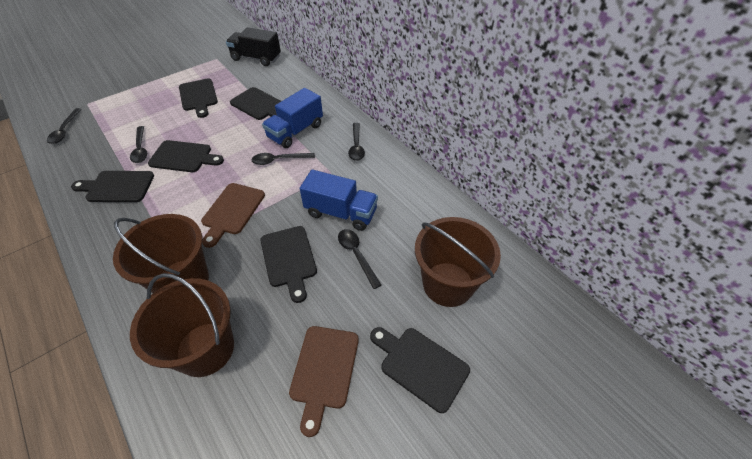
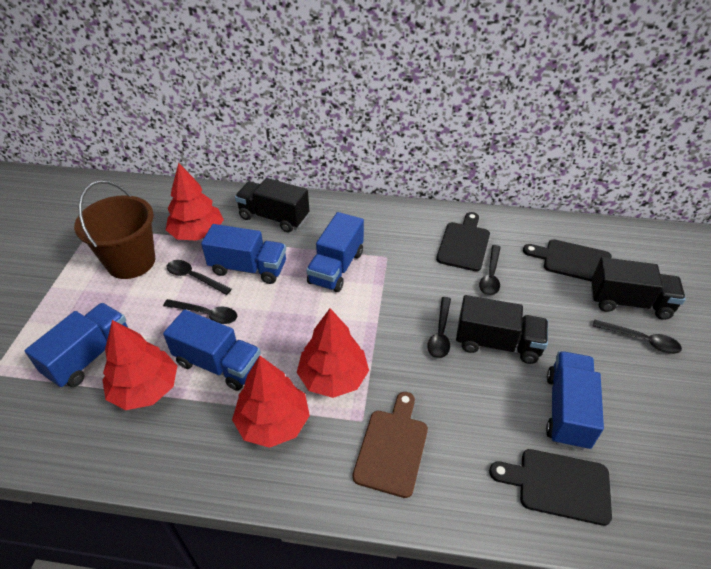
black cutting board: 6 -> 3
black truck: 1 -> 3
blue truck: 2 -> 5
brown bucket: 3 -> 1
brown cutting board: 2 -> 1
red tree: 0 -> 4

